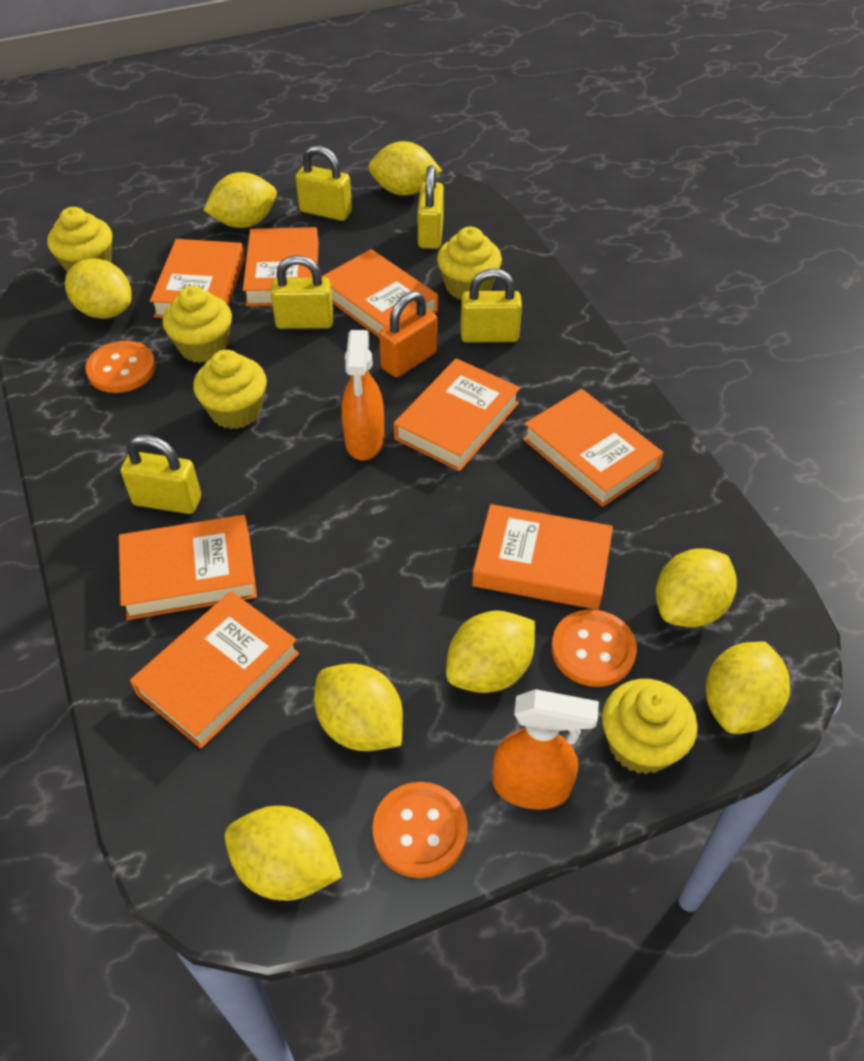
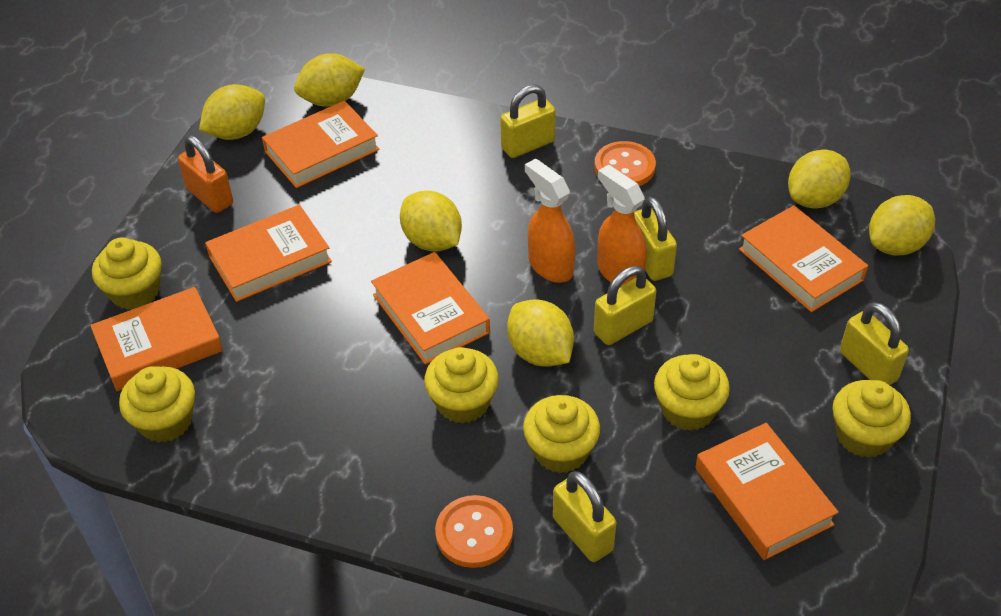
orange book: 8 -> 6
orange button: 3 -> 2
yellow cupcake: 5 -> 6
yellow lemon: 8 -> 6

